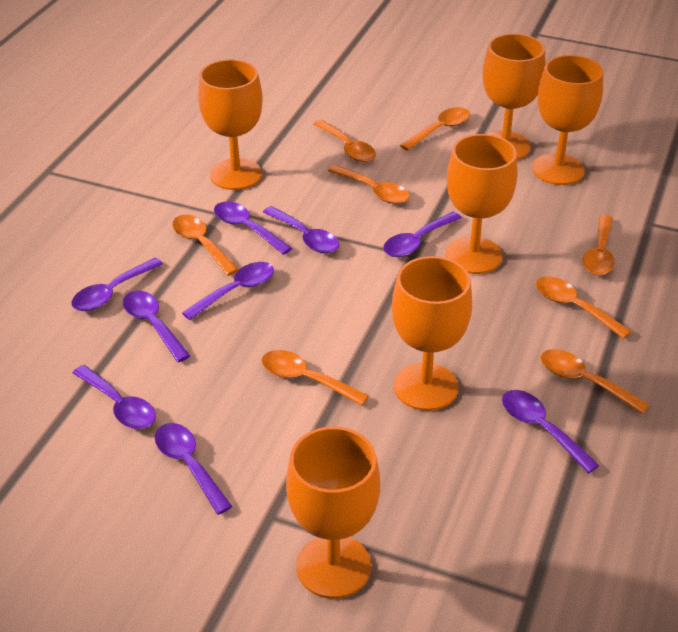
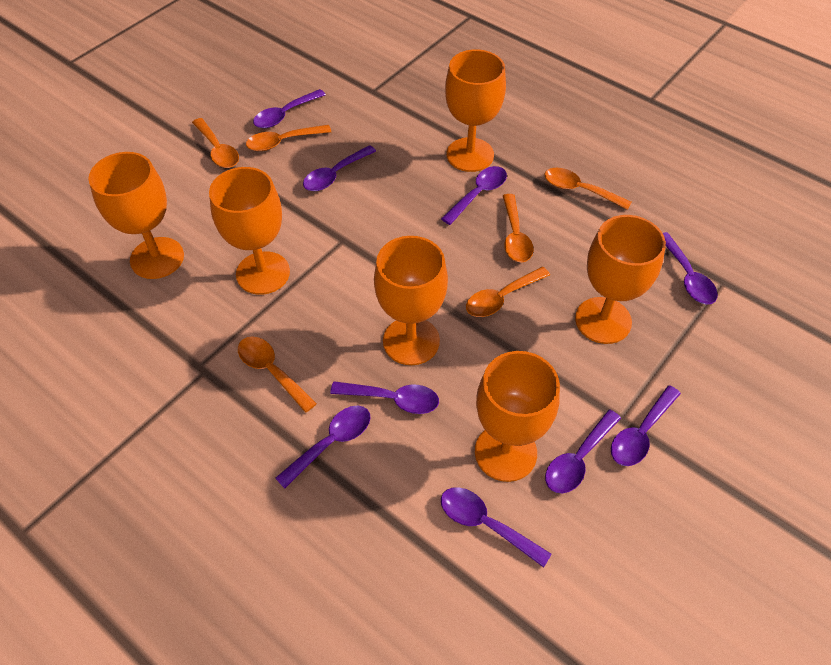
orange spoon: 8 -> 6

